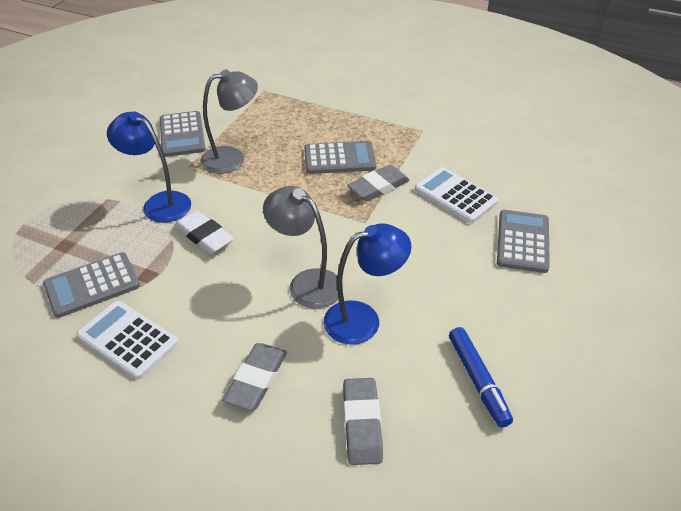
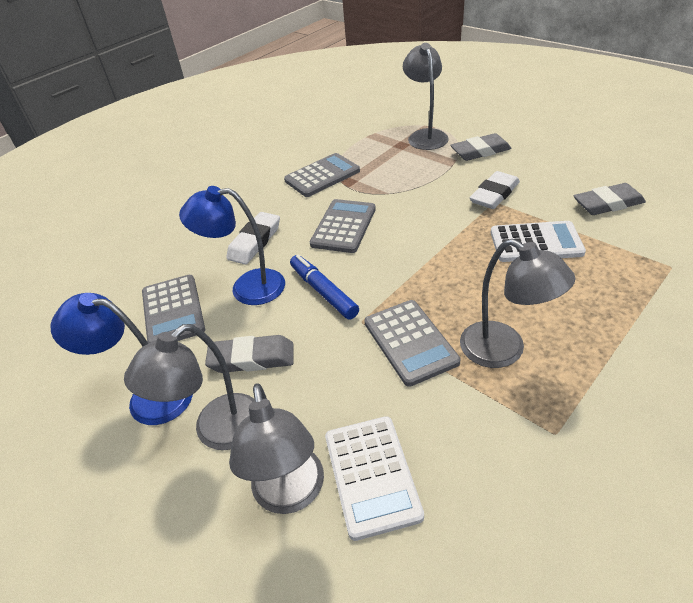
grey lamp: 2 -> 4
white eraser: 1 -> 2

